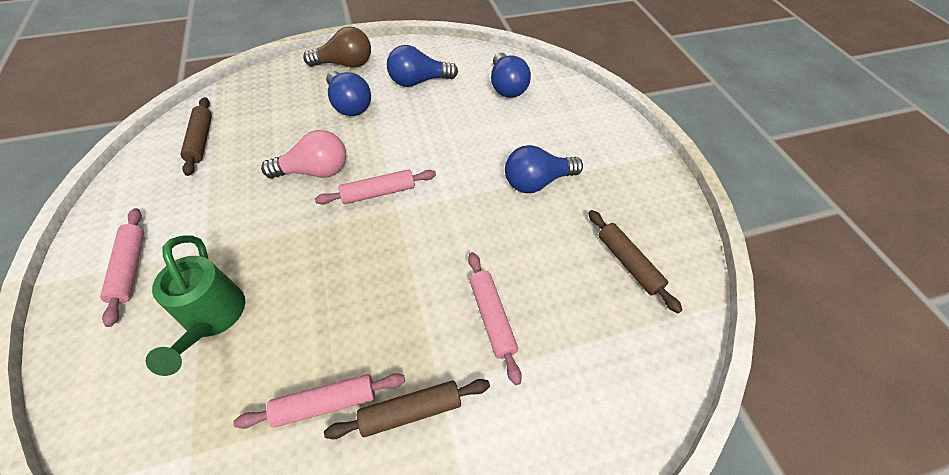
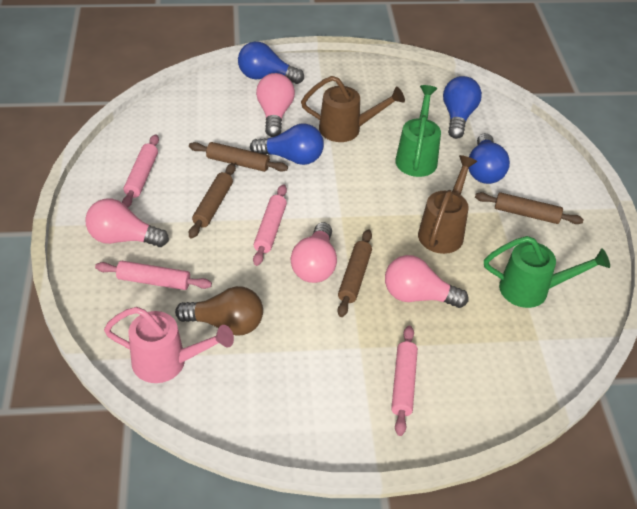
brown rolling pin: 3 -> 4
brown watering can: 0 -> 2
green watering can: 1 -> 2
pink light bulb: 1 -> 4
pink watering can: 0 -> 1

